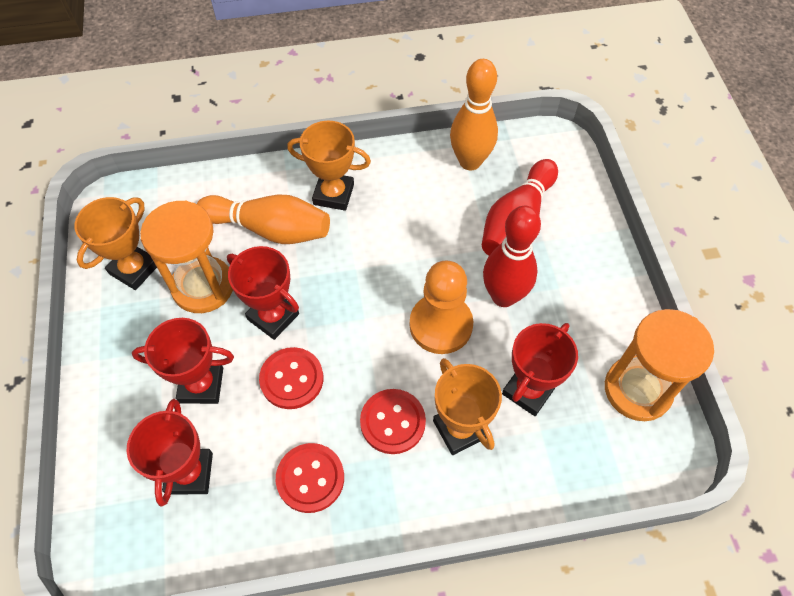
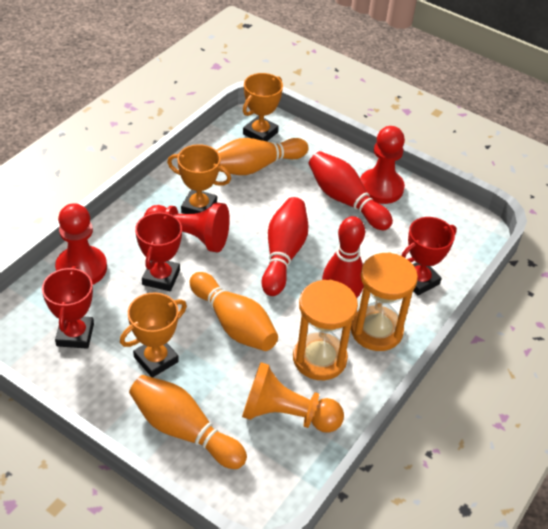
orange bowling pin: 2 -> 3
red bowling pin: 2 -> 3
red button: 3 -> 0
red pawn: 0 -> 3
red trophy: 4 -> 3

